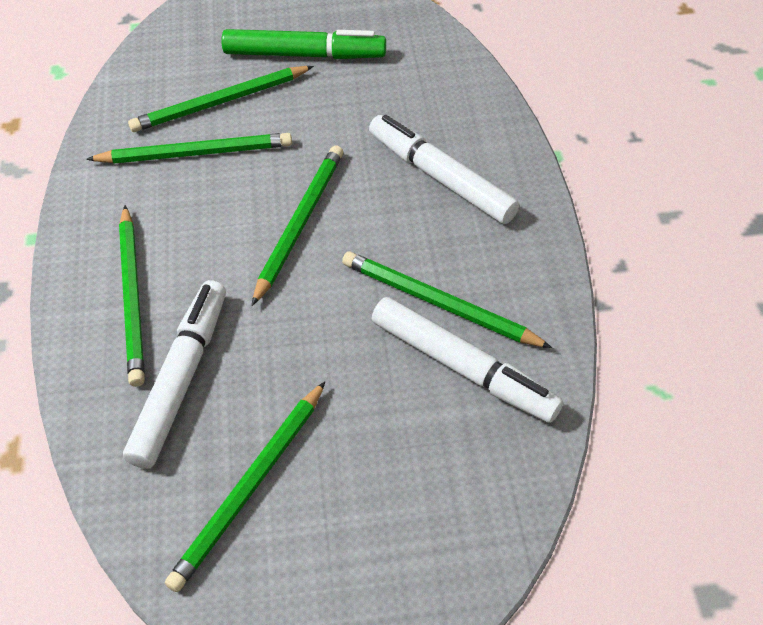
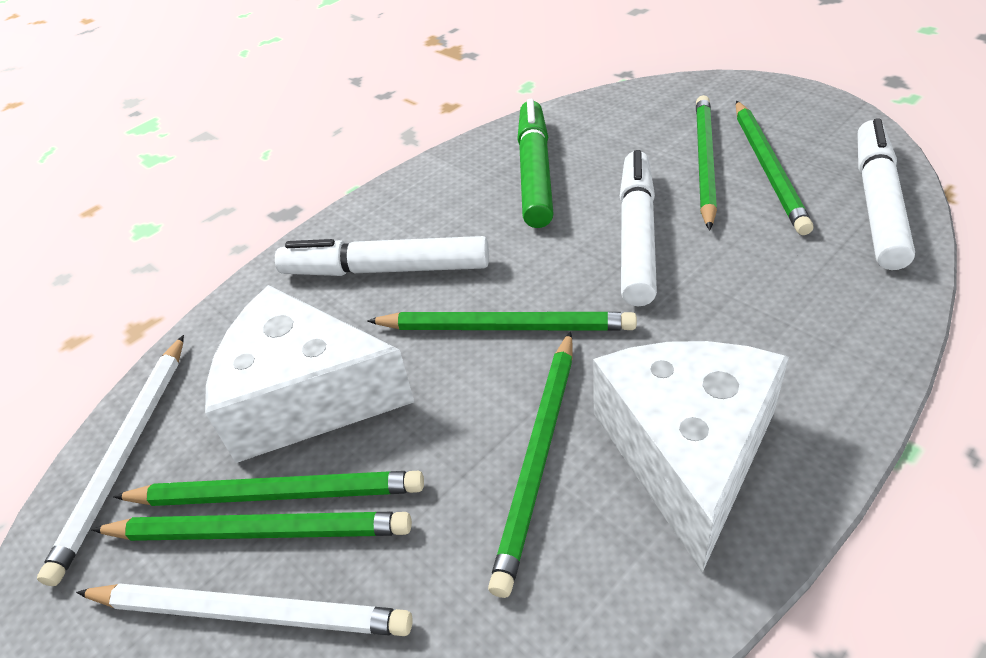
white cheese: 0 -> 2
white pencil: 0 -> 2

